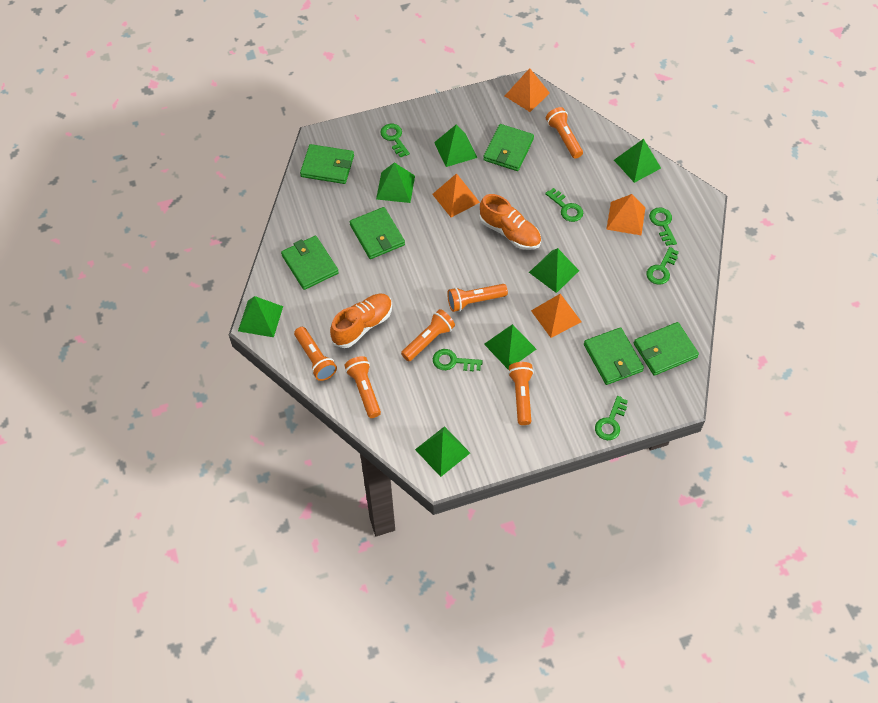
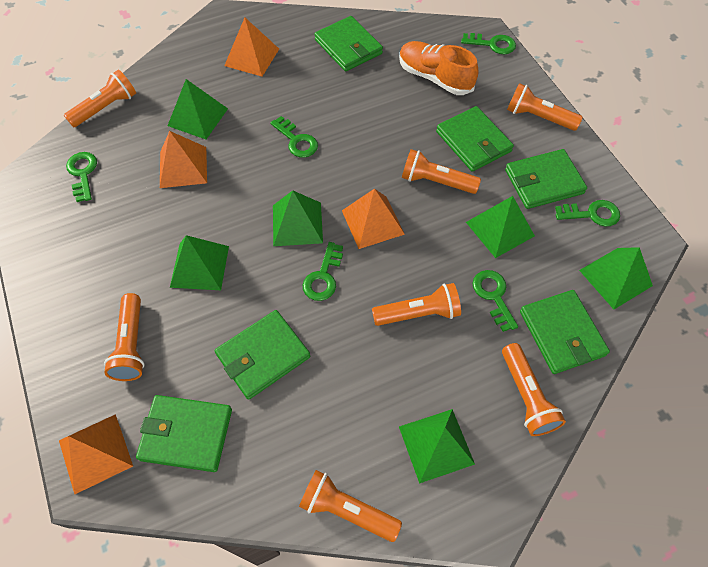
green pyramid: 7 -> 6
orange flashlight: 6 -> 7
orange shoe: 2 -> 1

